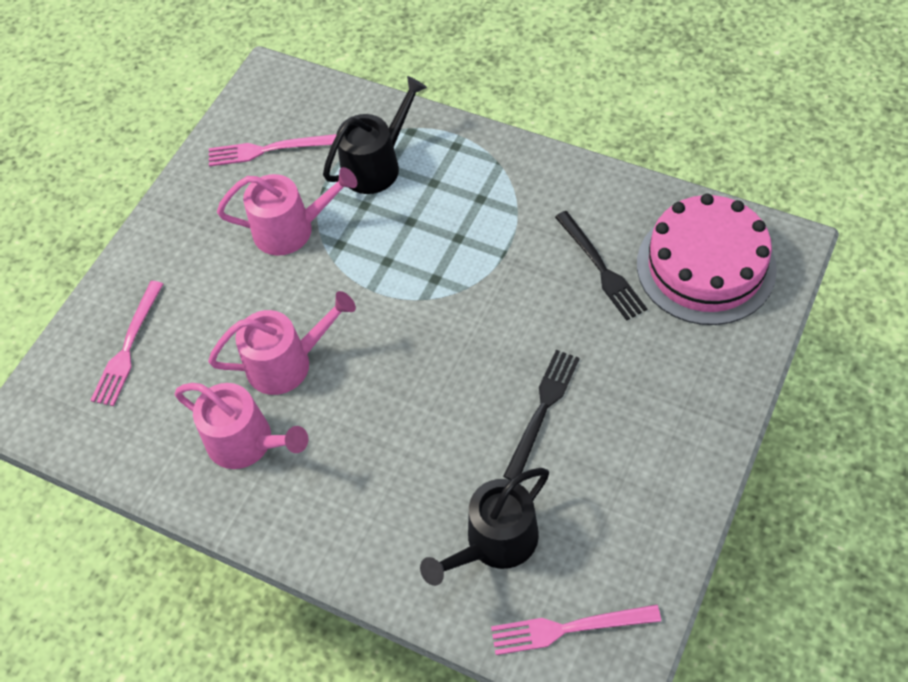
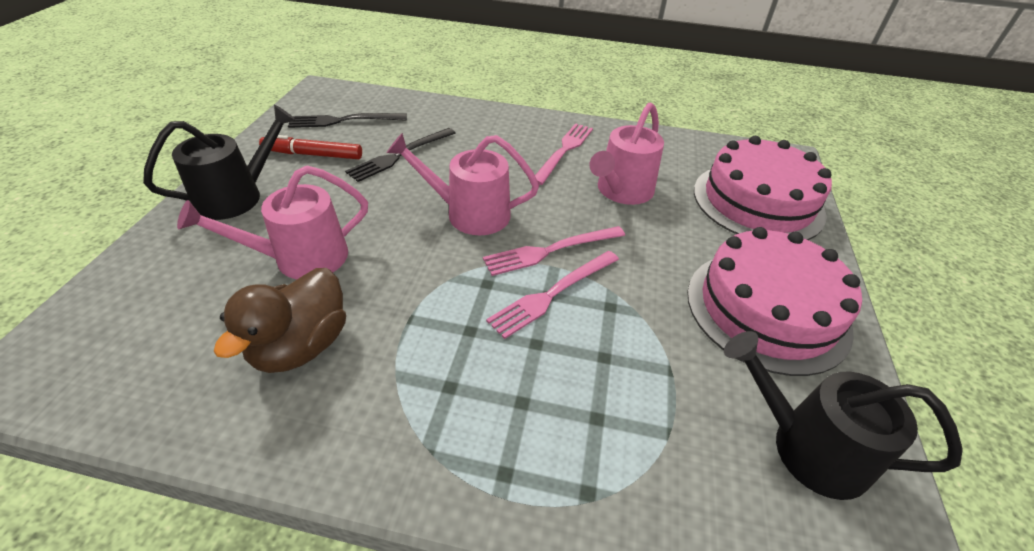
brown duck: 0 -> 1
pink cake: 1 -> 2
red marker: 0 -> 1

